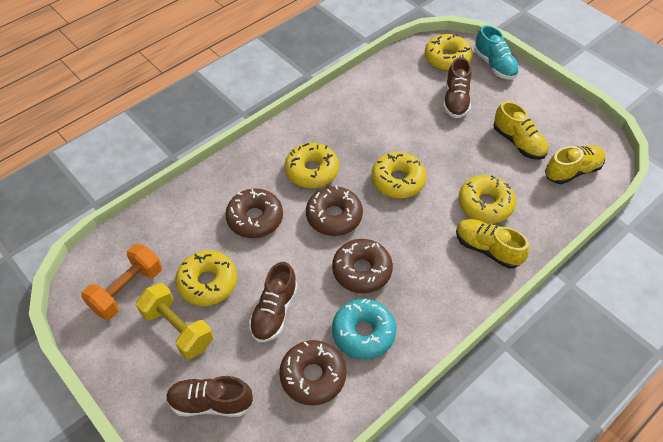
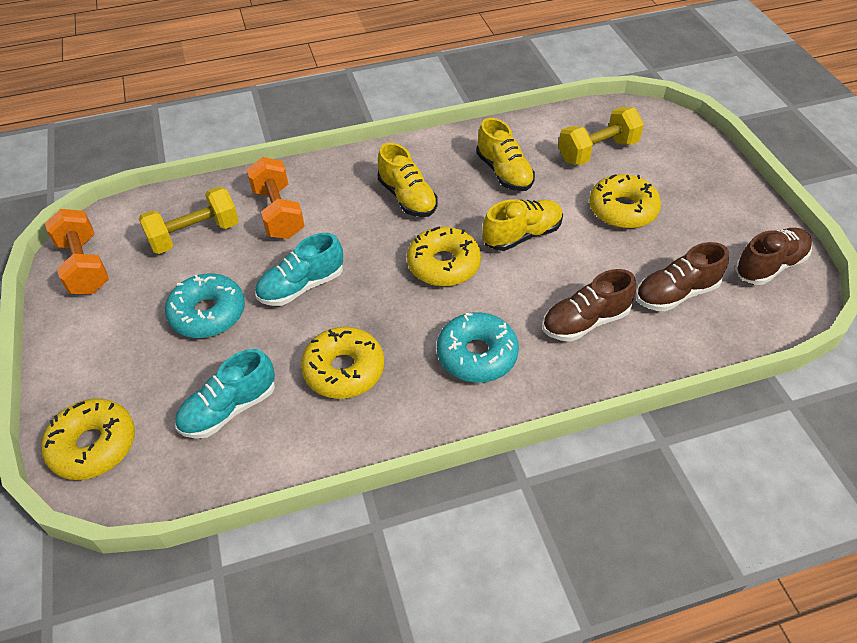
brown donut: 4 -> 0
orange dumbbell: 1 -> 2
turquoise donut: 1 -> 2
turquoise shoe: 1 -> 2
yellow donut: 5 -> 4
yellow dumbbell: 1 -> 2

